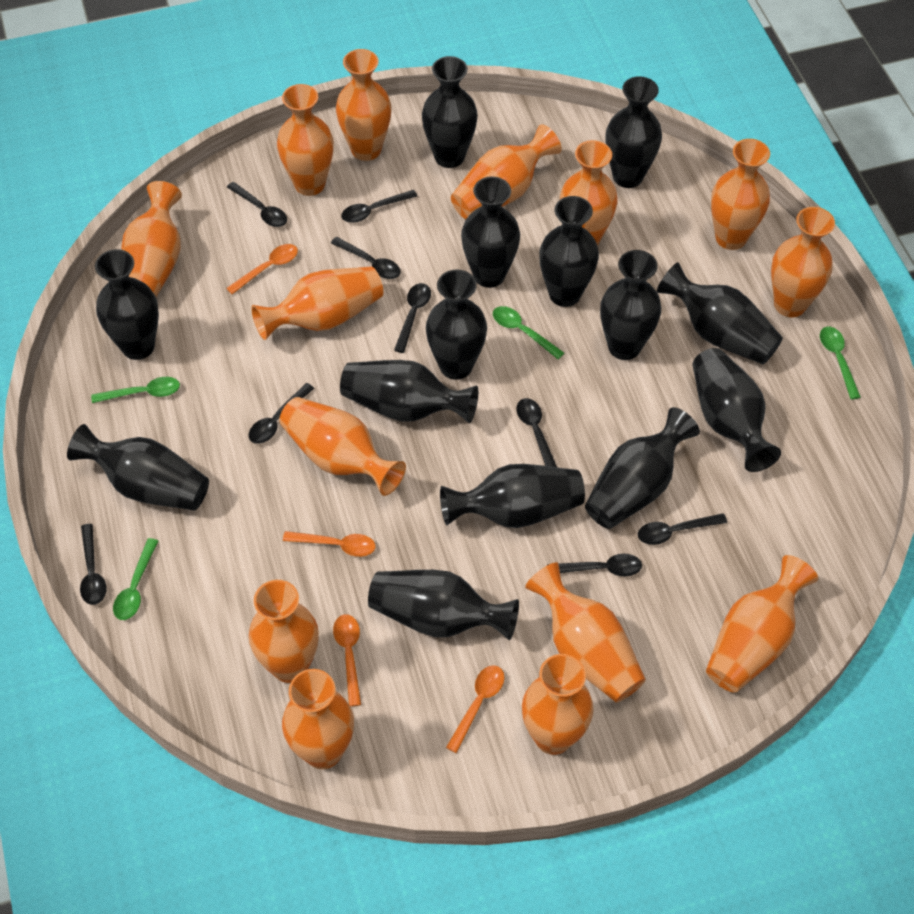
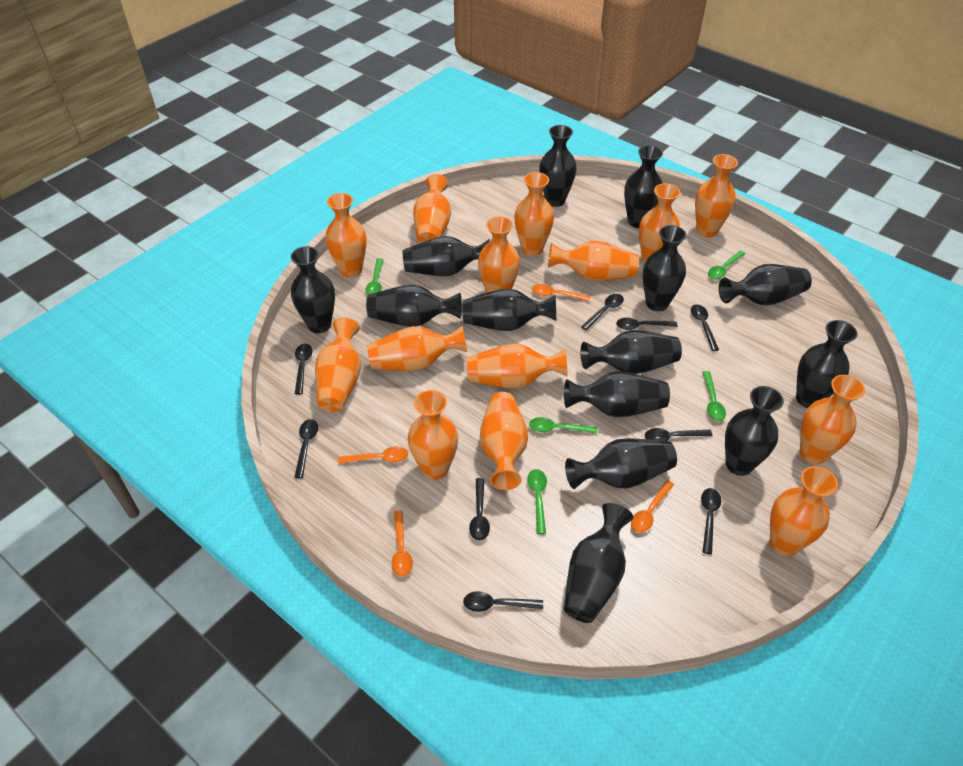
green spoon: 4 -> 5

